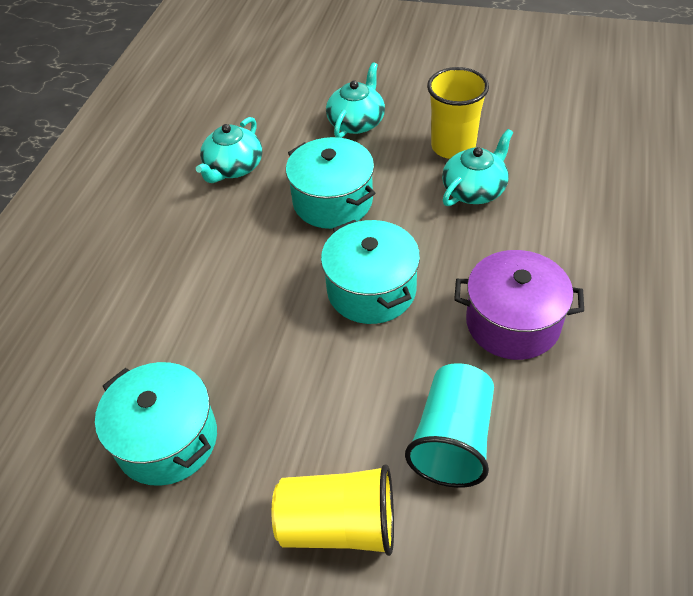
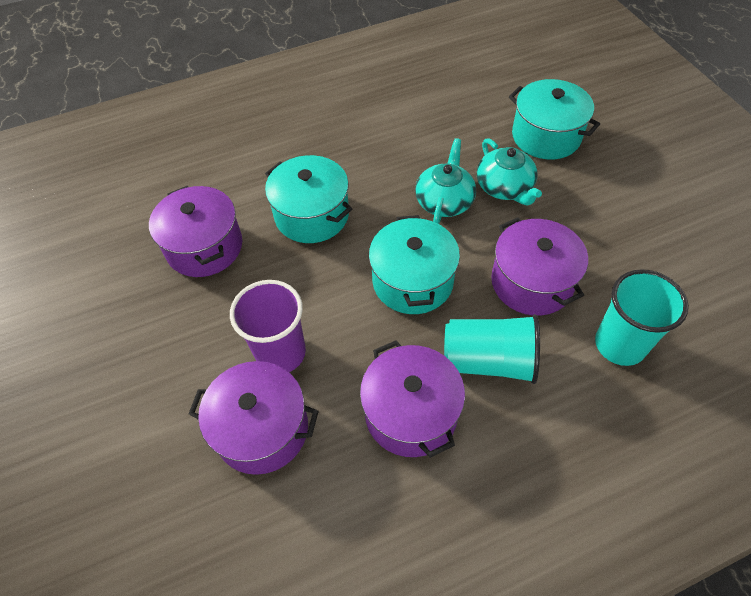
purple cup: 0 -> 1
purple pot: 1 -> 4
turquoise cup: 1 -> 2
turquoise teapot: 3 -> 2
yellow cup: 2 -> 0

